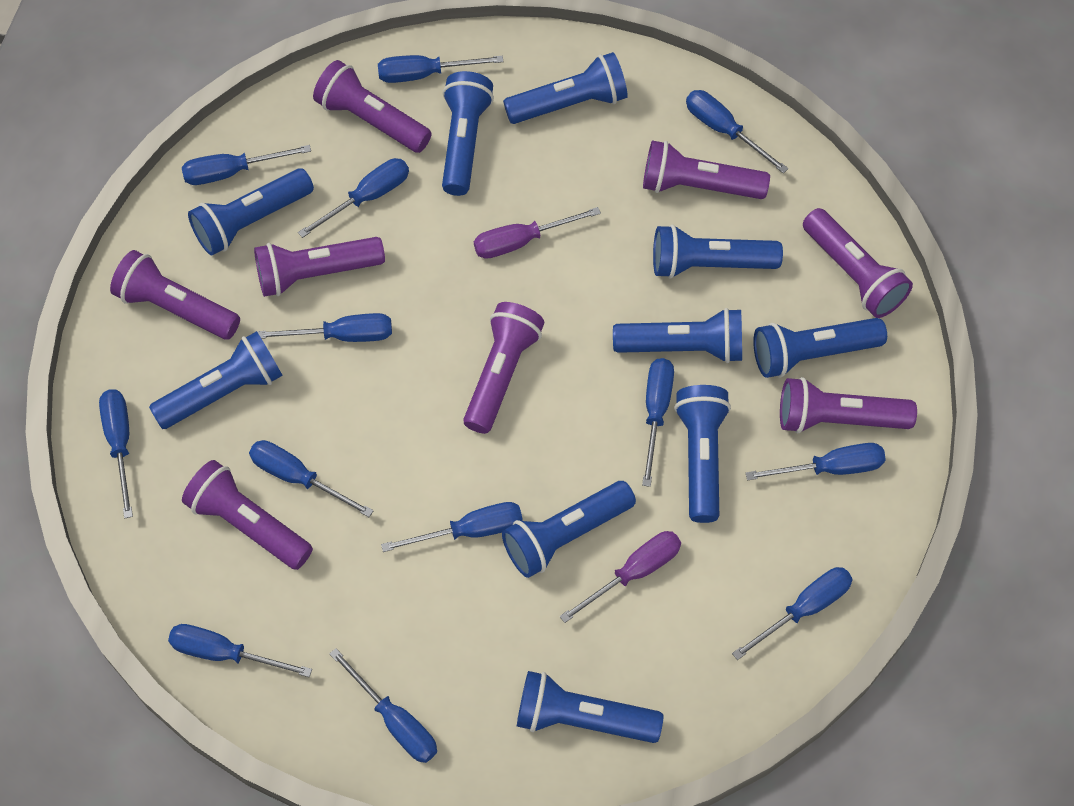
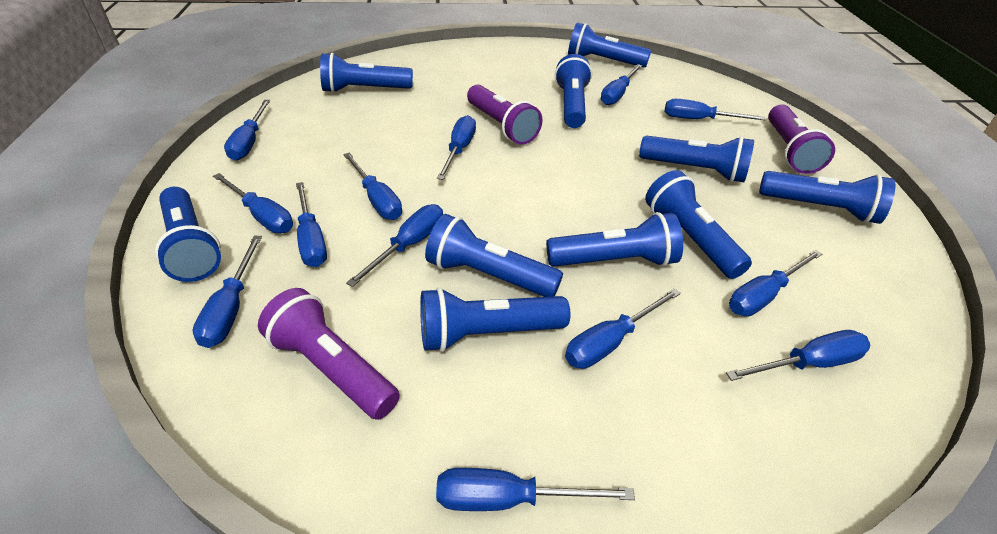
purple flashlight: 8 -> 3
purple screwdriver: 2 -> 0

